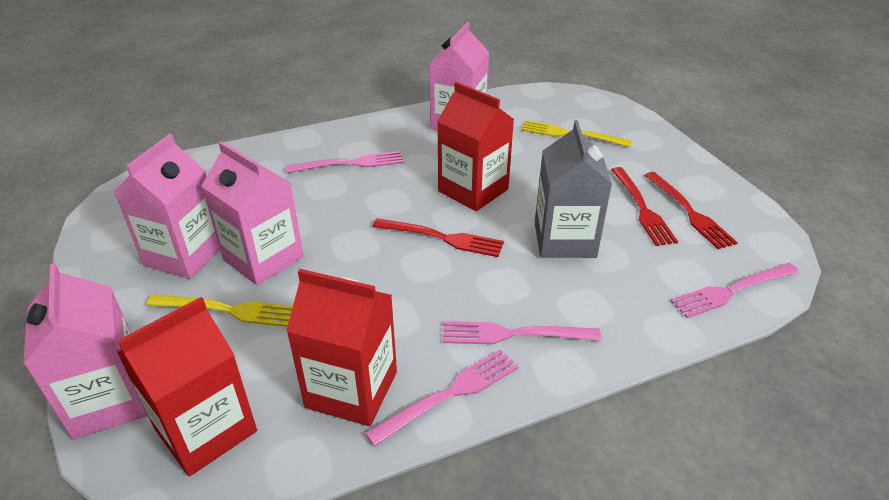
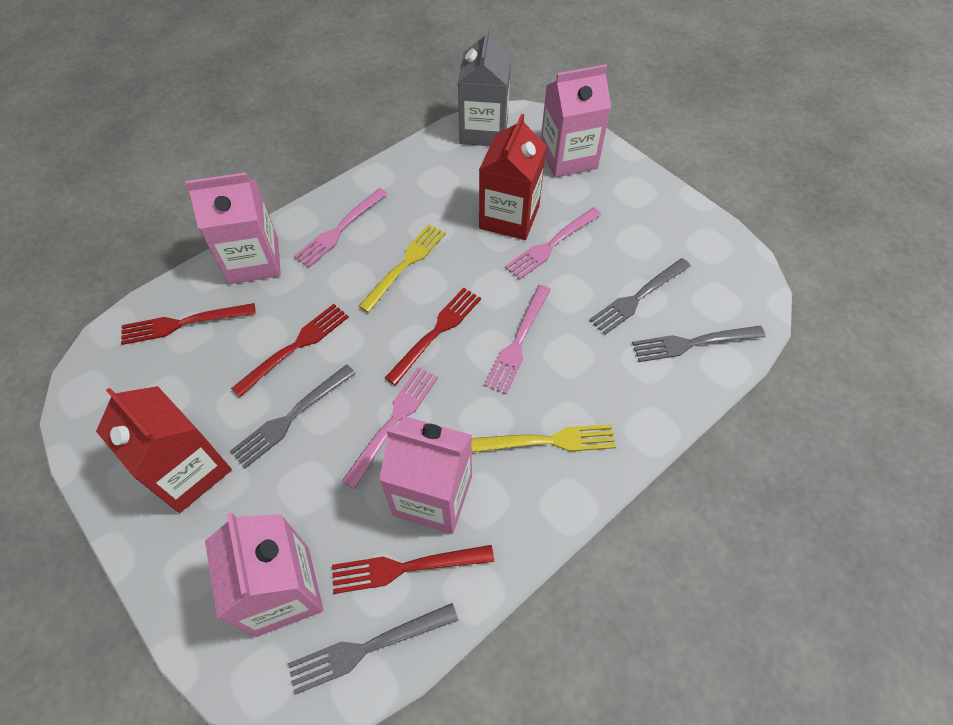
grey fork: 0 -> 4
red carton: 3 -> 2
red fork: 3 -> 4

